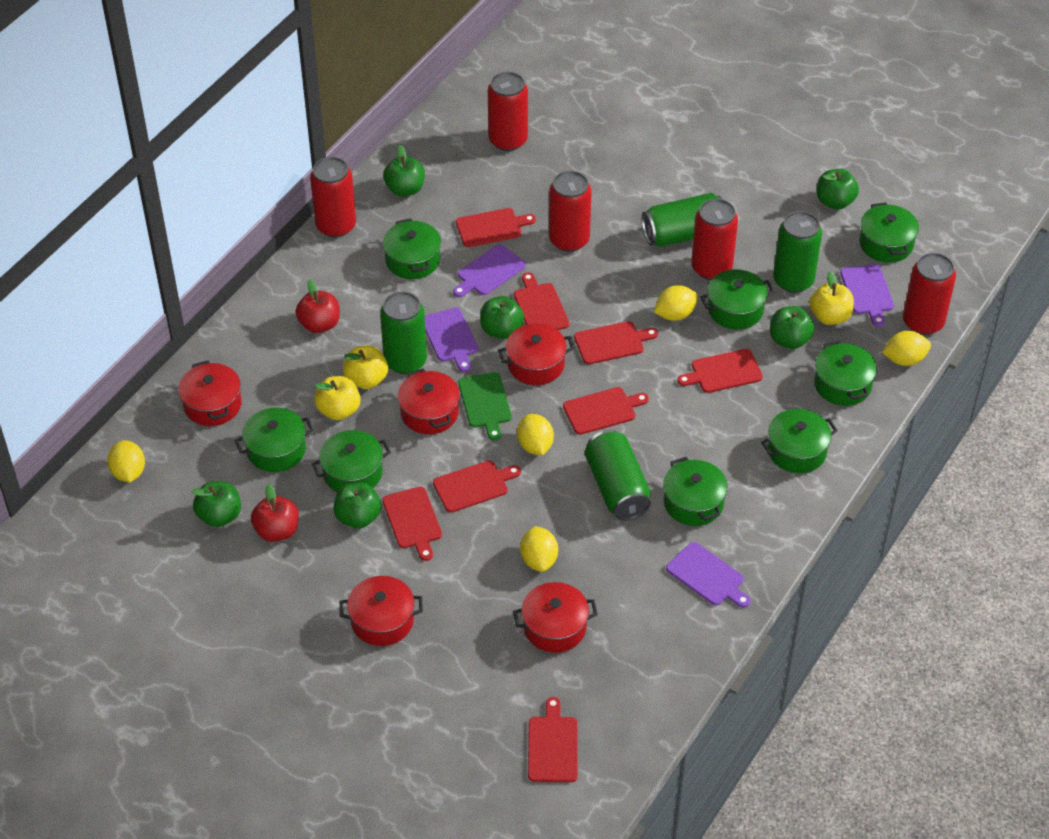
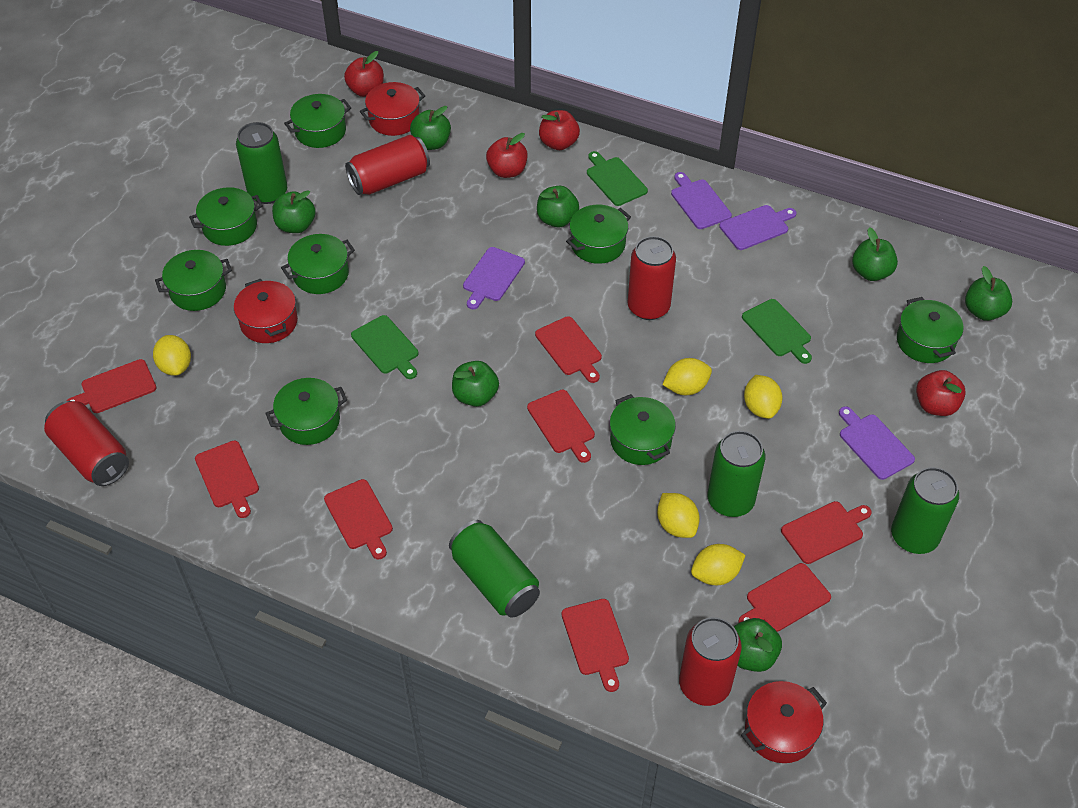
green apple: 6 -> 7
green cutting board: 1 -> 3
red apple: 2 -> 4
red can: 5 -> 4
red pot: 5 -> 3
yellow apple: 3 -> 0

